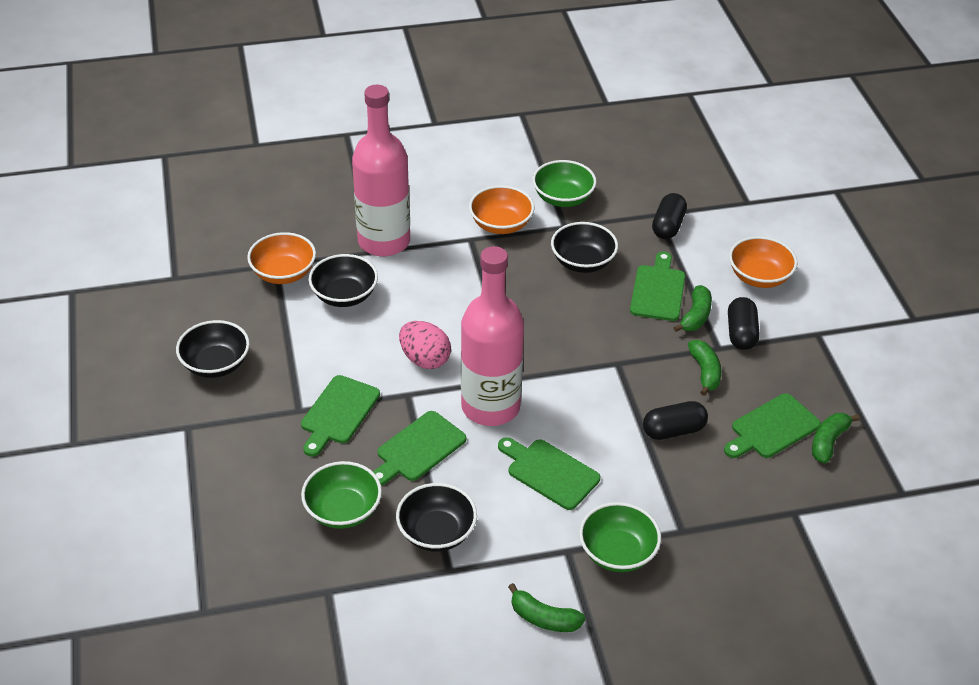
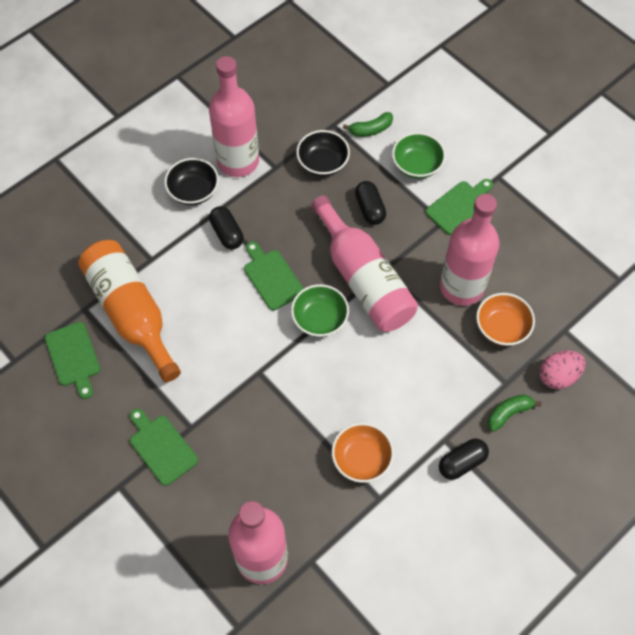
black bowl: 4 -> 2
green banana: 4 -> 2
green bowl: 3 -> 2
green cutting board: 5 -> 4
orange bottle: 0 -> 1
orange bowl: 3 -> 2
pink bottle: 2 -> 4

